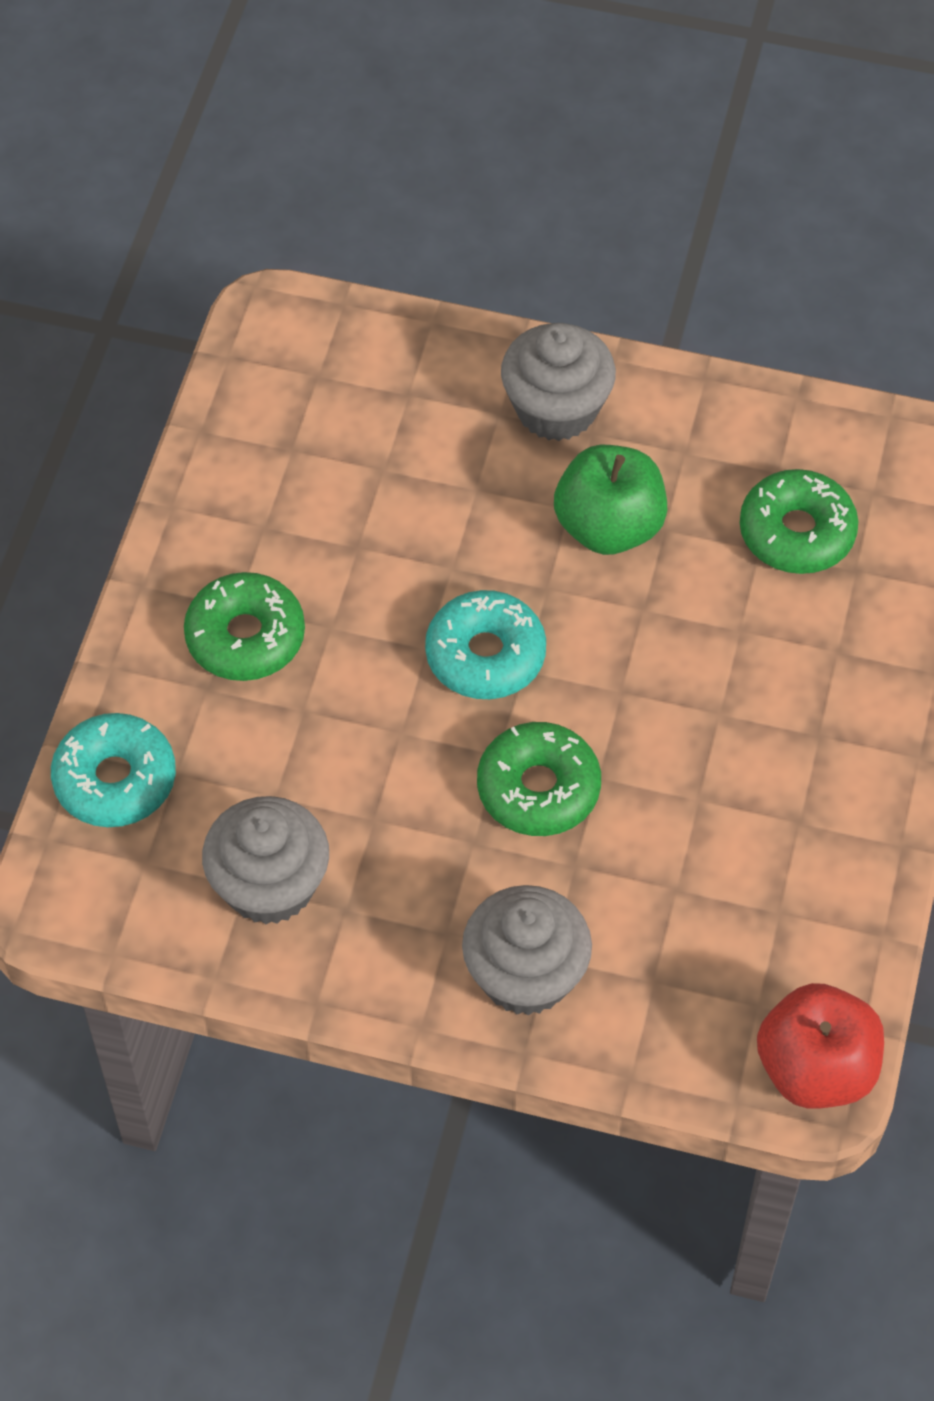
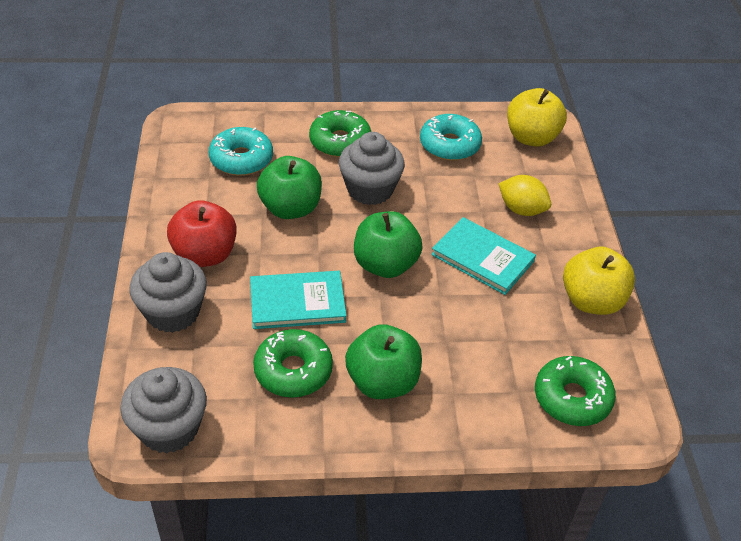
green apple: 1 -> 3
turquoise book: 0 -> 2
yellow apple: 0 -> 2
yellow lemon: 0 -> 1

